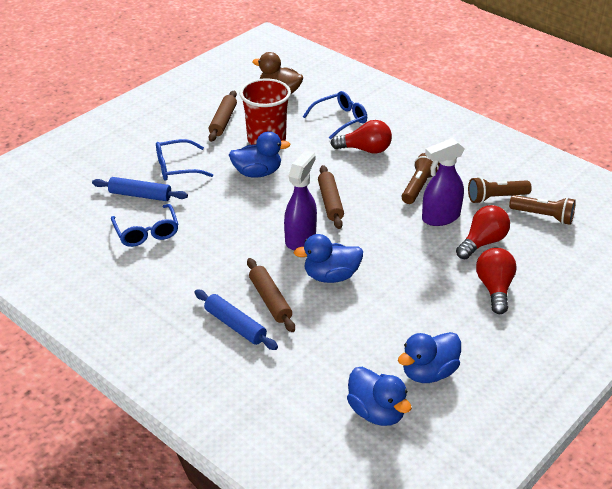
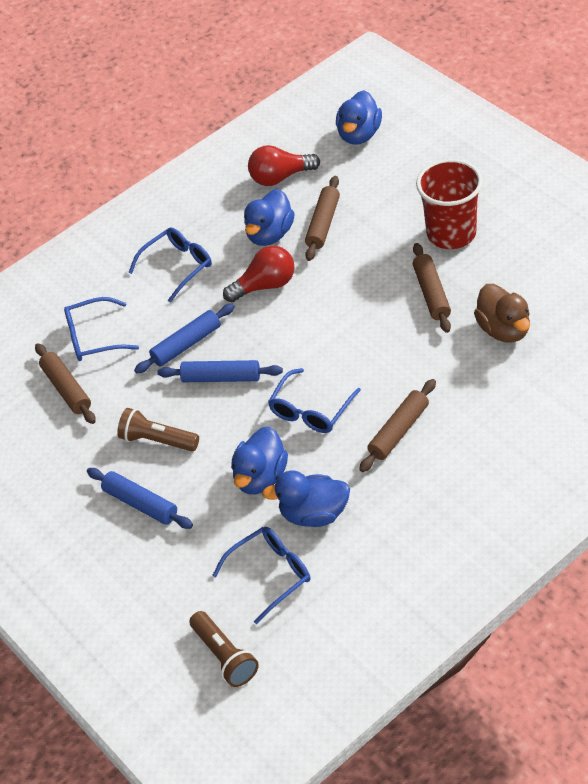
blue glasses: 3 -> 4
blue rolling pin: 2 -> 3
brown flashlight: 3 -> 2
brown rolling pin: 3 -> 4
purple spray bottle: 2 -> 0
red light bulb: 3 -> 2

